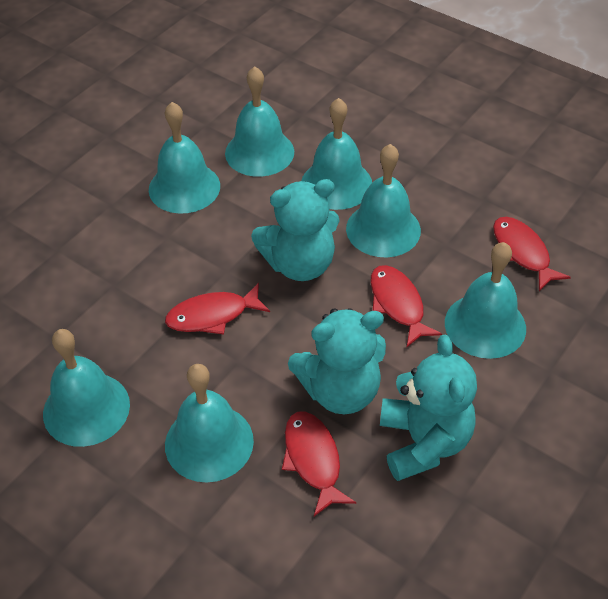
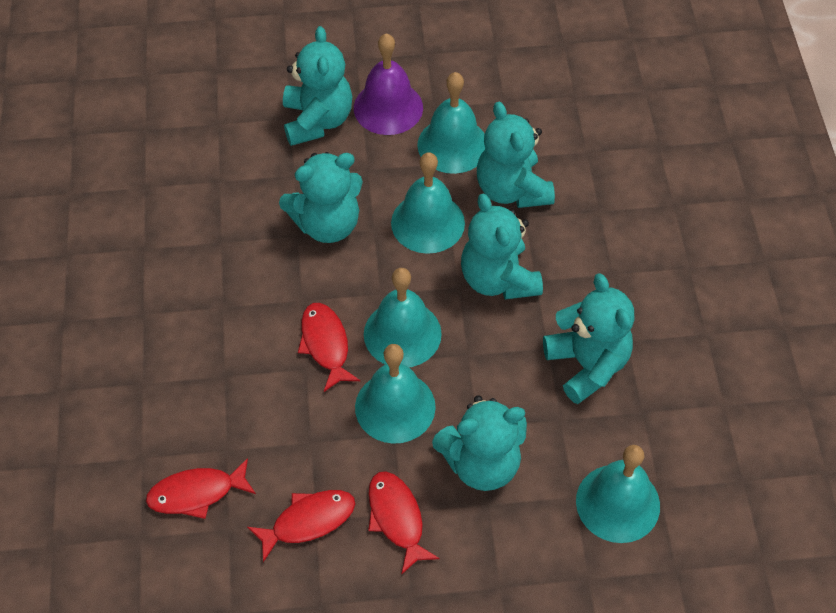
purple bell: 0 -> 1
turquoise bell: 7 -> 5
turquoise teddy bear: 3 -> 6

